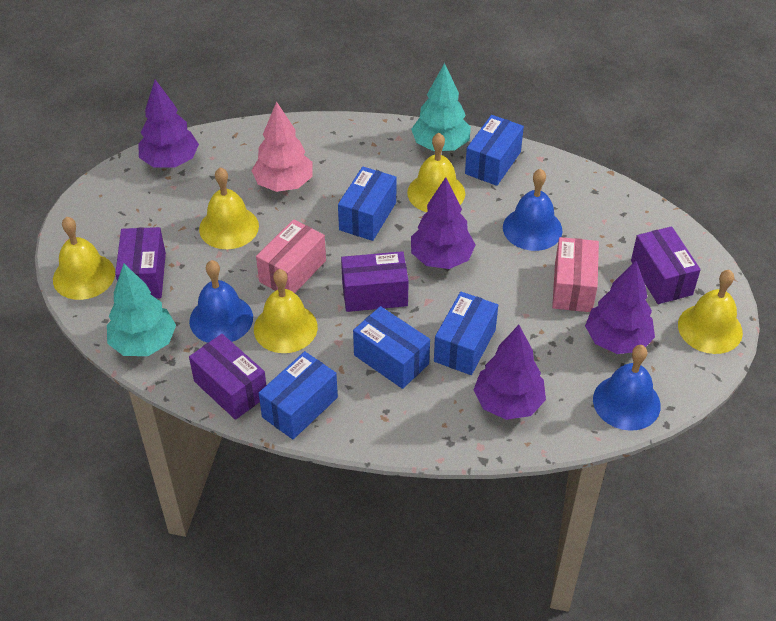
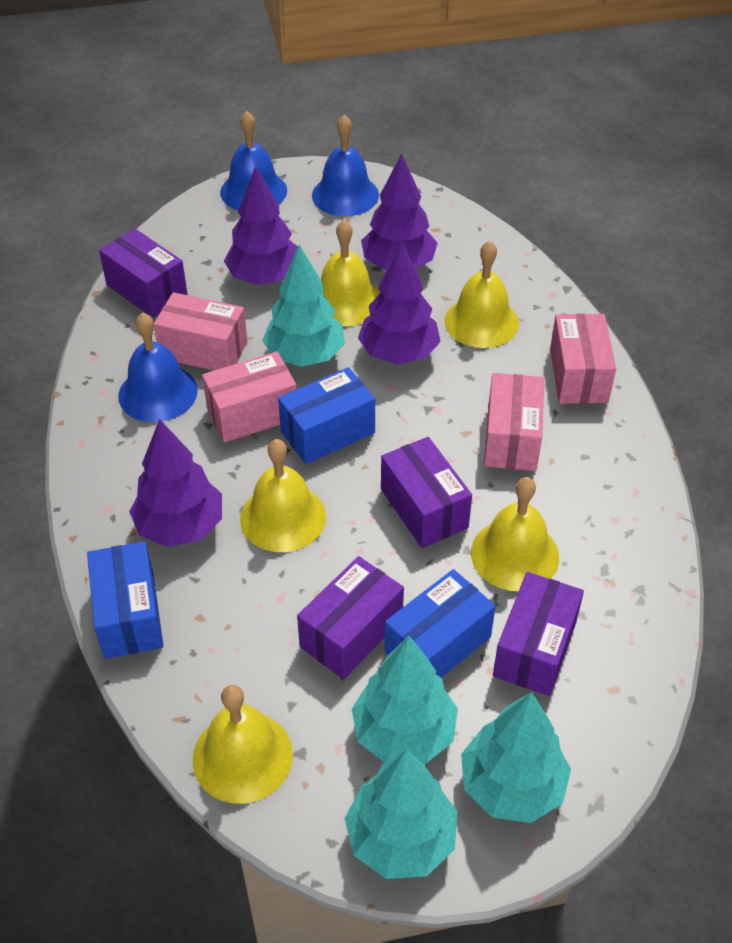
blue box: 5 -> 3
pink box: 2 -> 4
pink tree: 1 -> 0
turquoise tree: 2 -> 4

